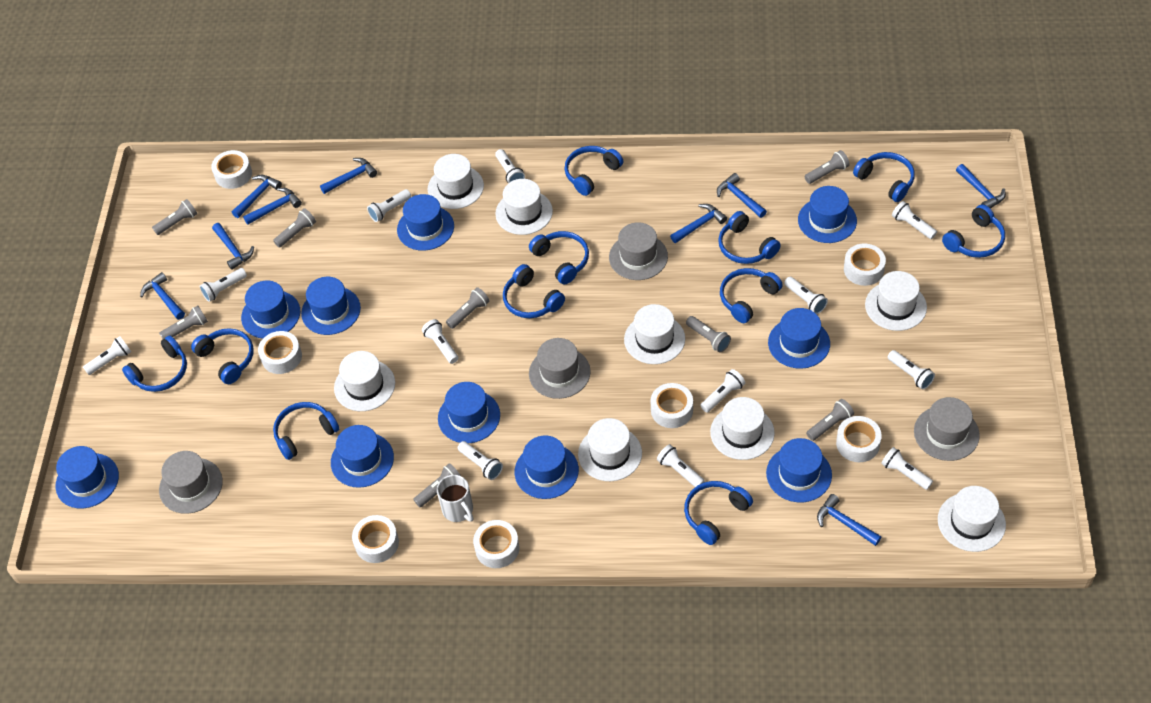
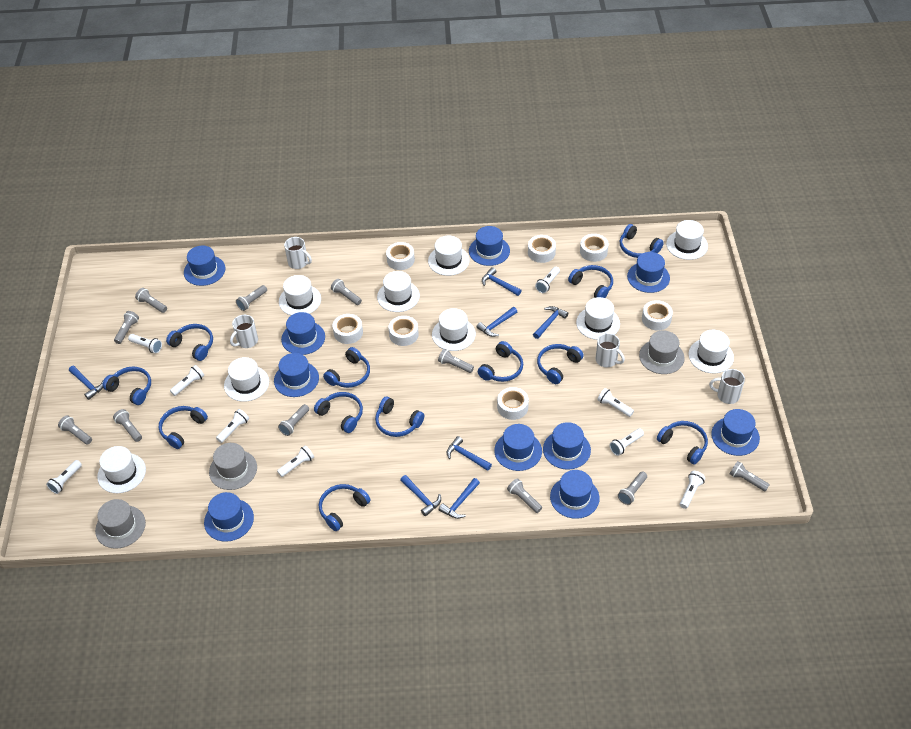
blue hammer: 9 -> 7
blue headphones: 11 -> 12
grey flashlight: 8 -> 11
grey hat: 4 -> 3
white flashlight: 12 -> 9
white hat: 8 -> 9
white mug: 1 -> 4

